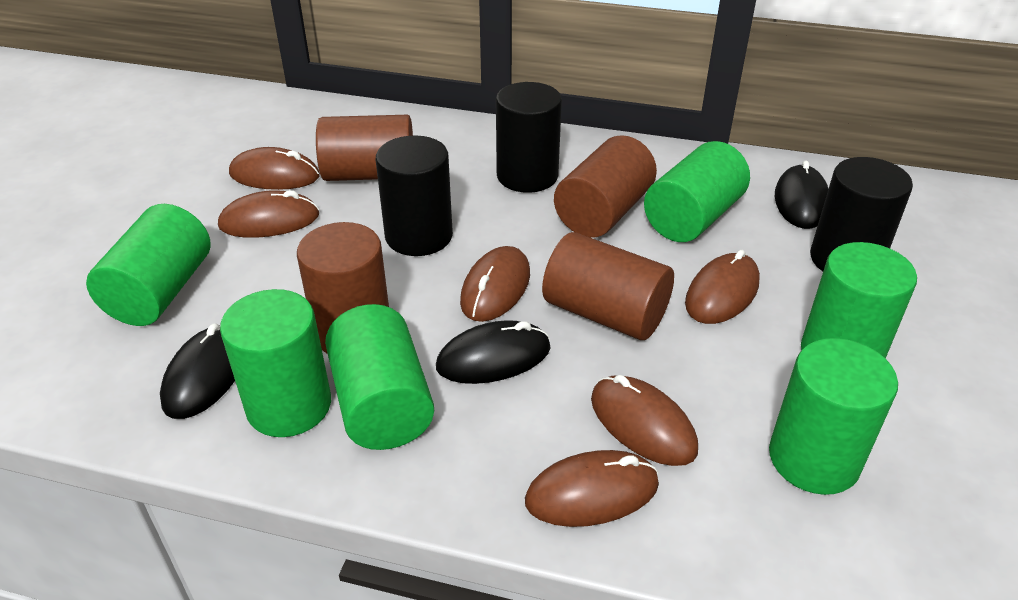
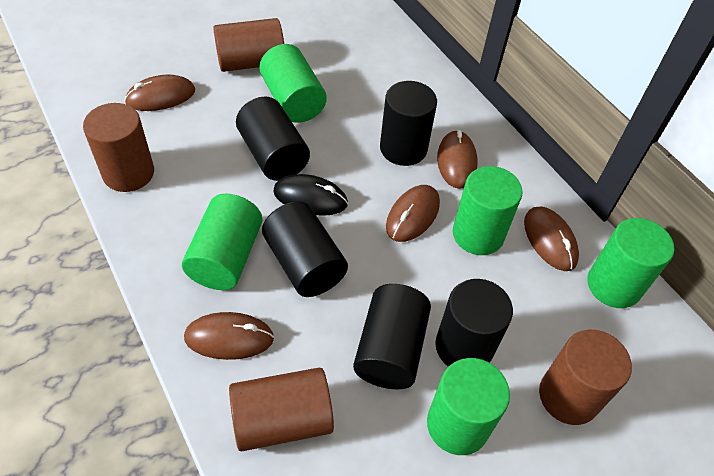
black cylinder: 3 -> 5
black mouse: 3 -> 1
brown mouse: 6 -> 5
green cylinder: 6 -> 5

